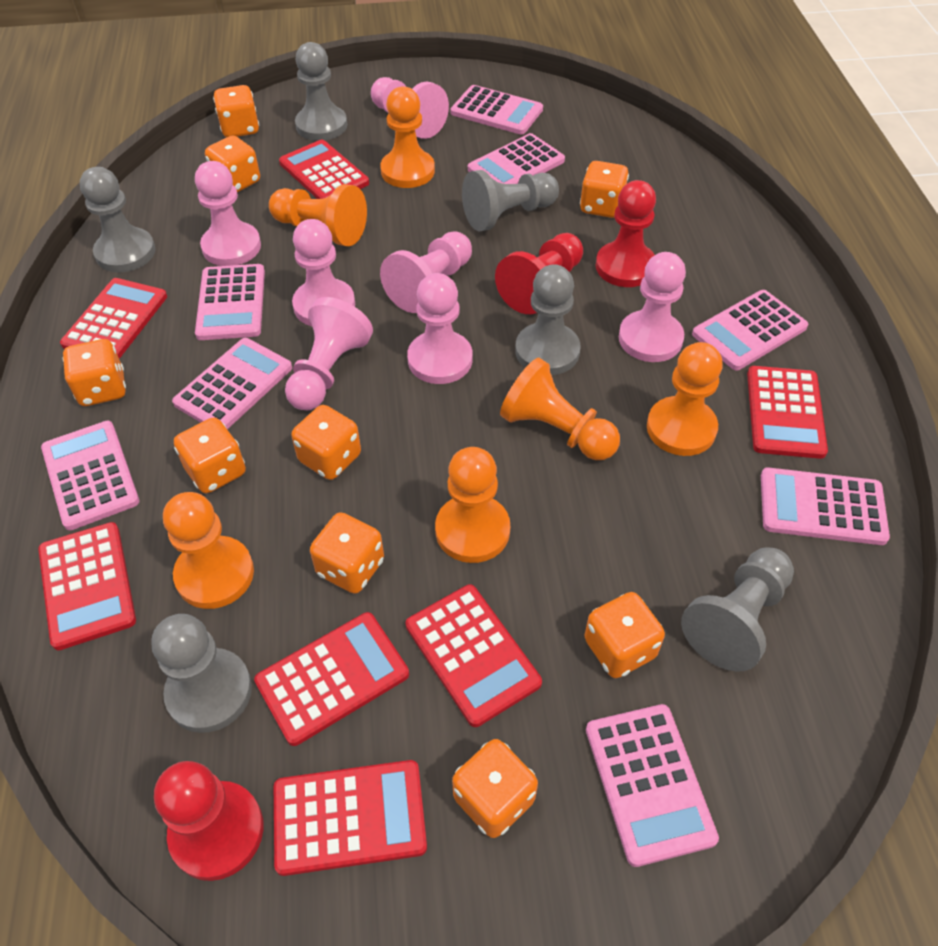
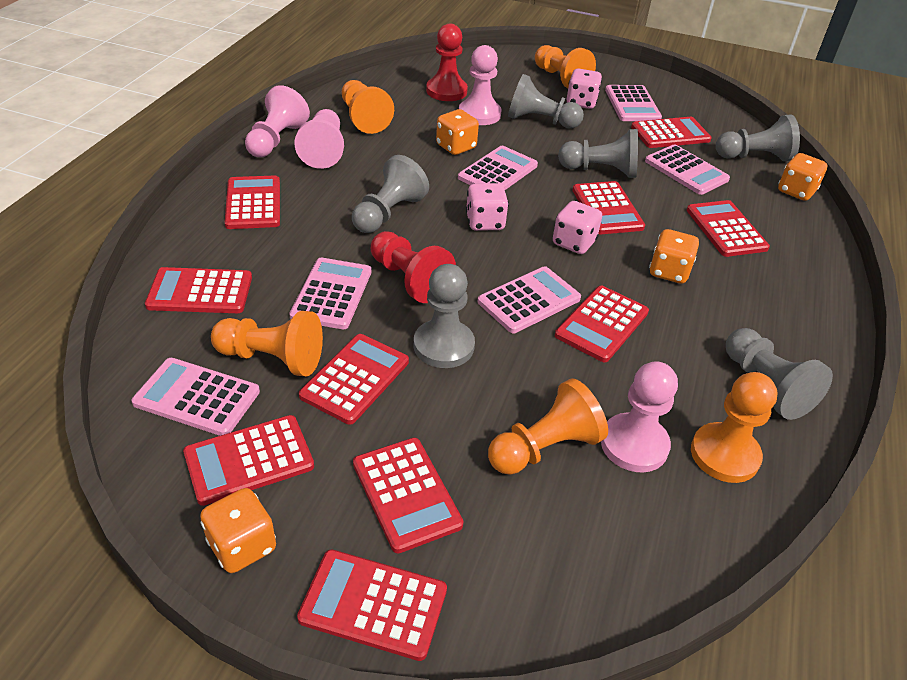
orange dice: 9 -> 4
orange pawn: 6 -> 5
pink calculator: 8 -> 6
pink dice: 0 -> 3
pink pawn: 7 -> 4
red calculator: 7 -> 10
red pawn: 3 -> 2

